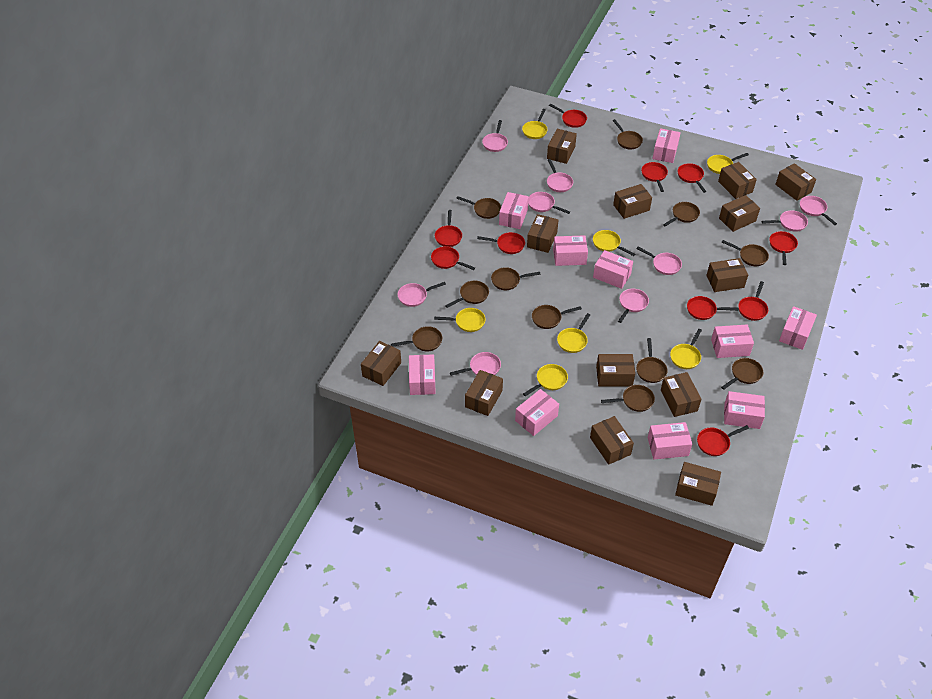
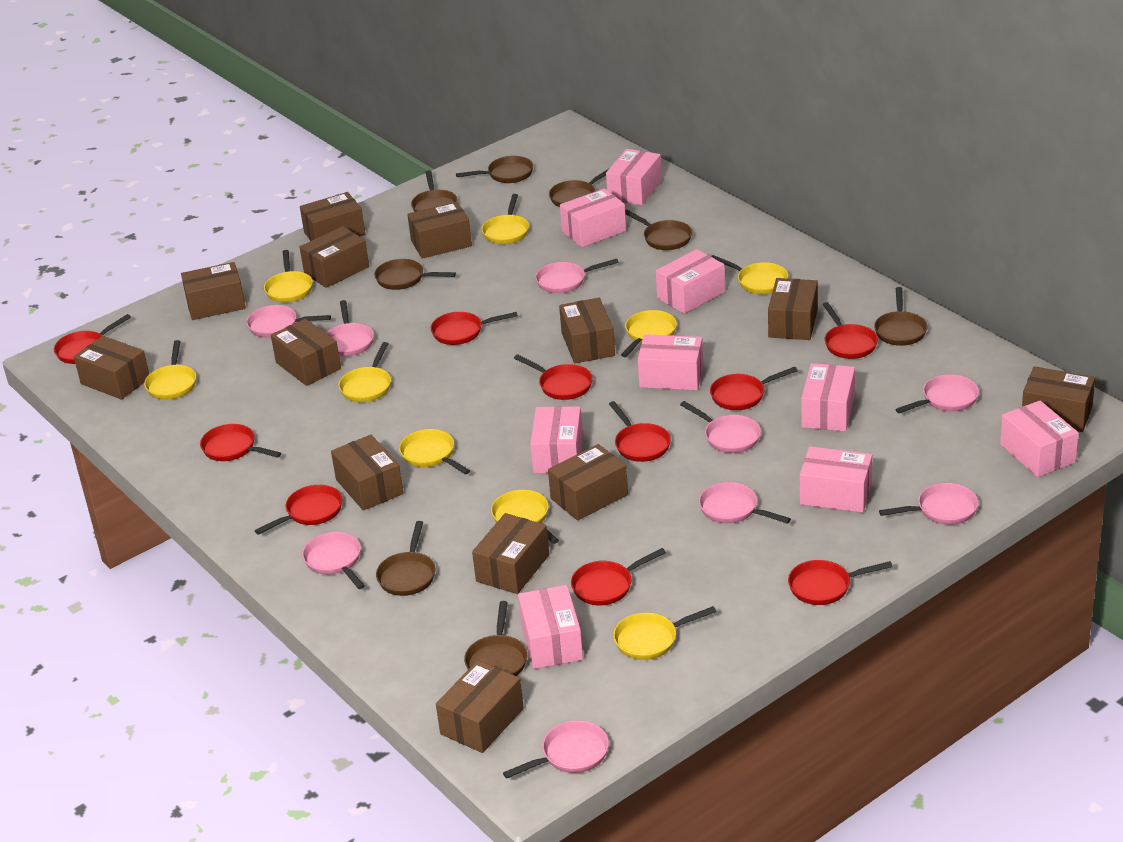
brown pan: 11 -> 8
pink box: 10 -> 9
yellow pan: 7 -> 9

